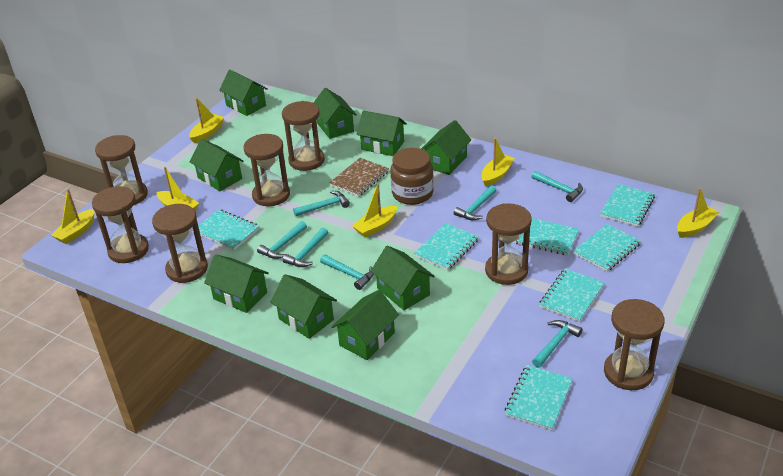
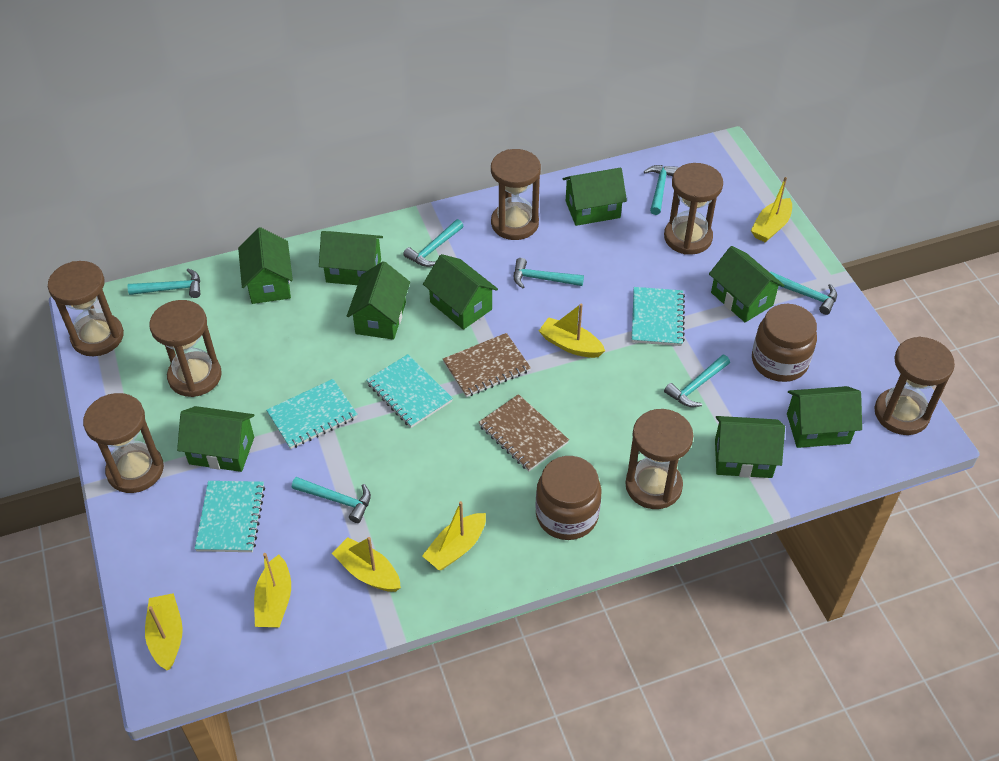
brown jar: 1 -> 2
brown notebook: 1 -> 2
turquoise notebook: 7 -> 4

